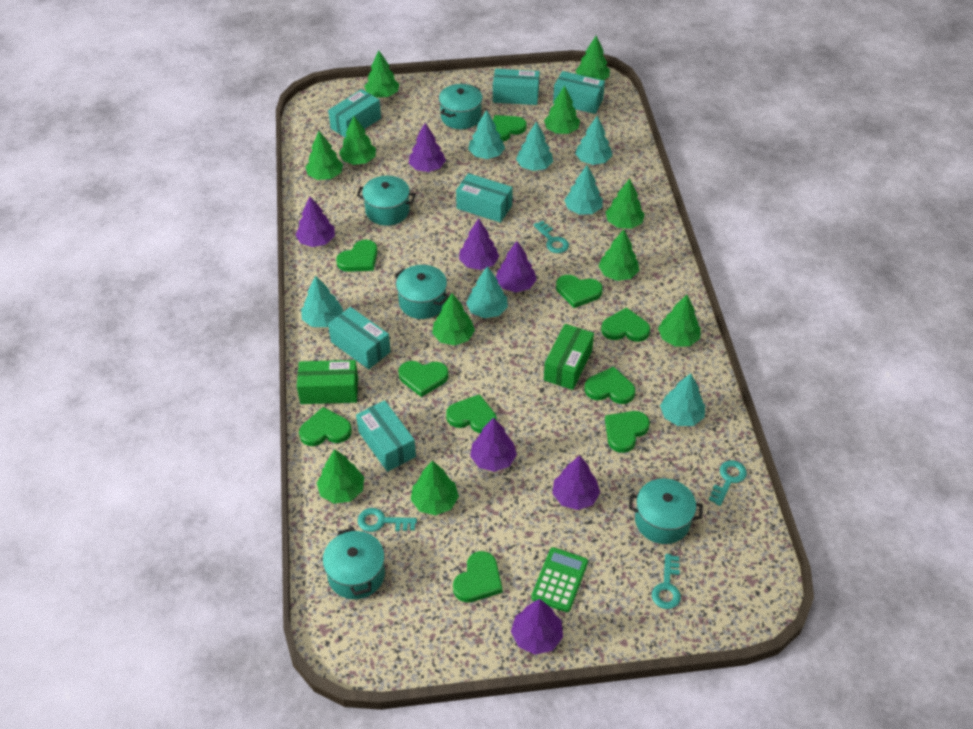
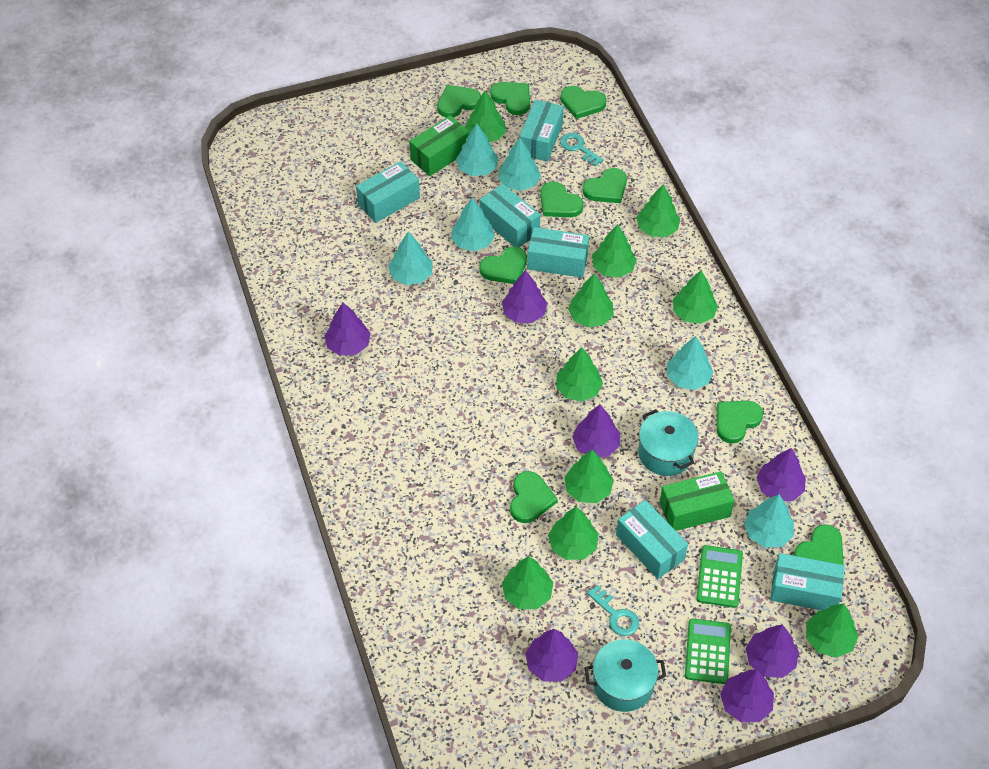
green calculator: 1 -> 2
green heart: 10 -> 9
green tree: 11 -> 10
turquoise key: 4 -> 2
turquoise pot: 5 -> 2
turquoise tree: 7 -> 6

